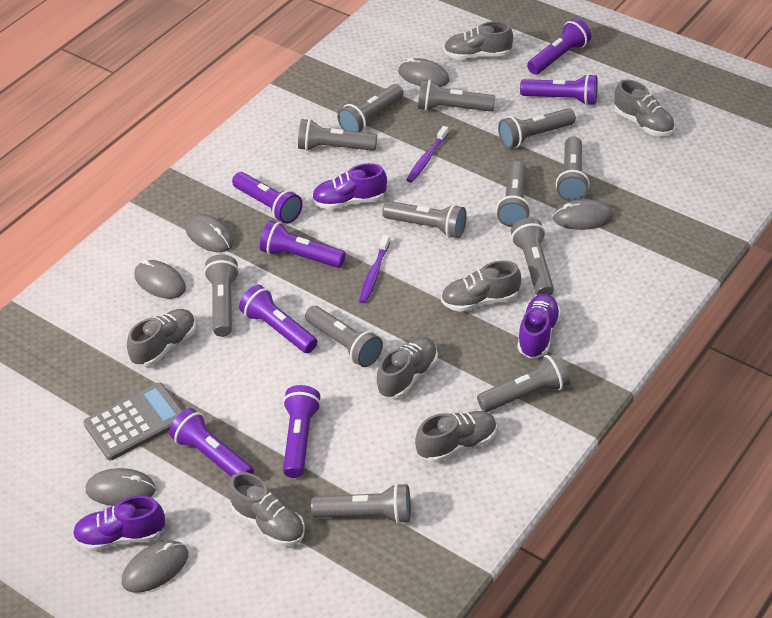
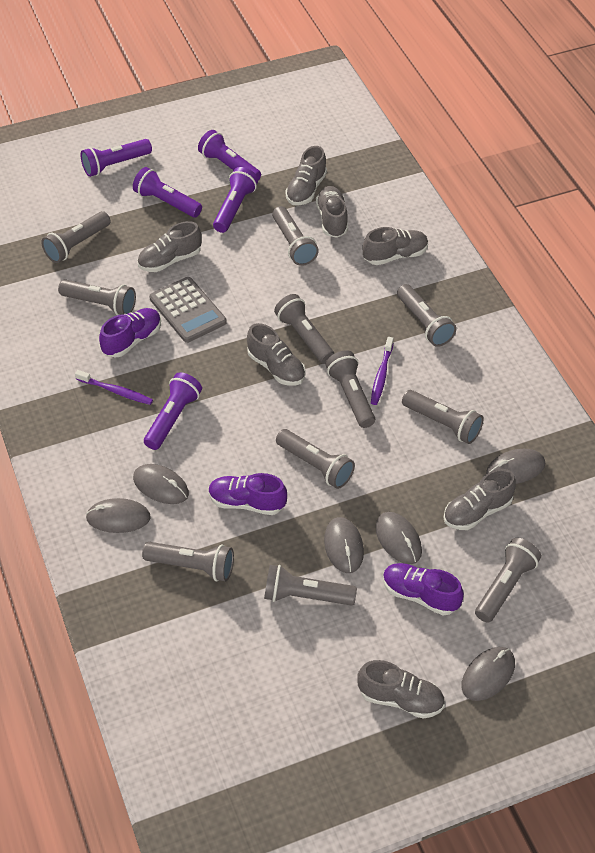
grey flashlight: 12 -> 11
purple flashlight: 7 -> 5

